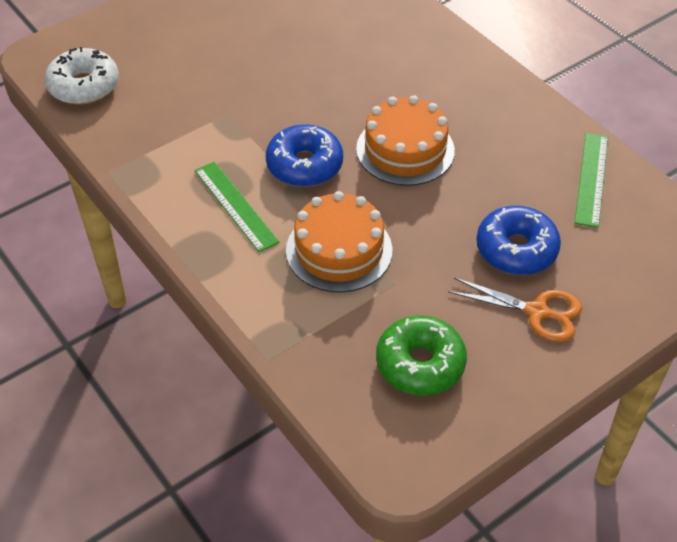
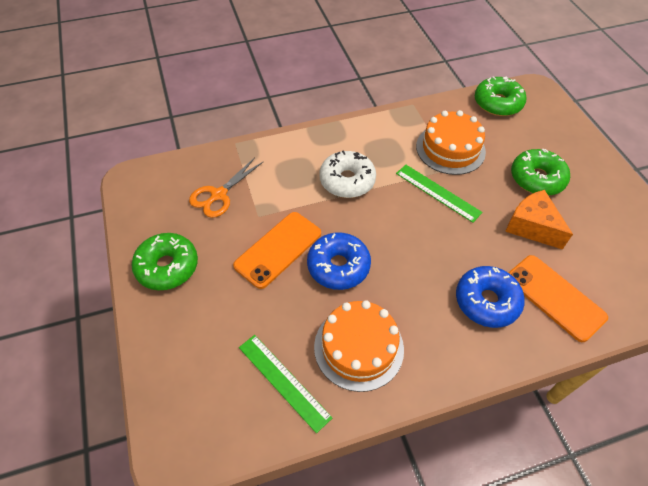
green donut: 1 -> 3
orange cheese: 0 -> 1
orange phone: 0 -> 2

